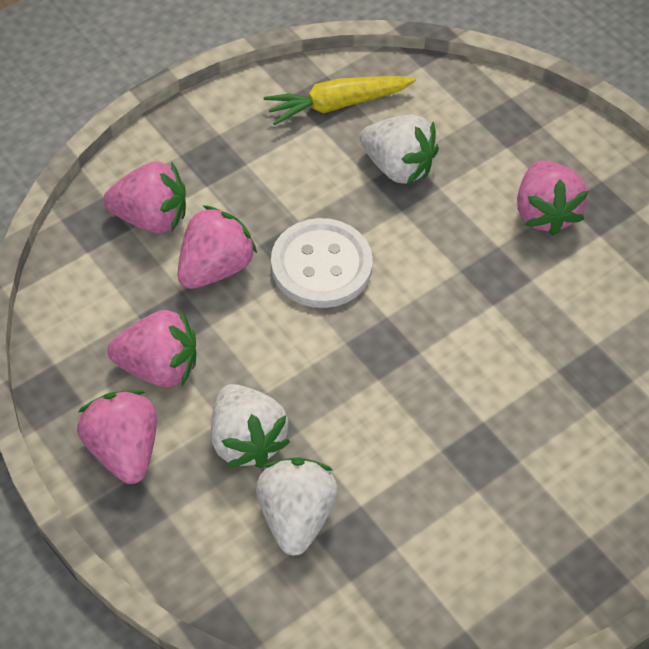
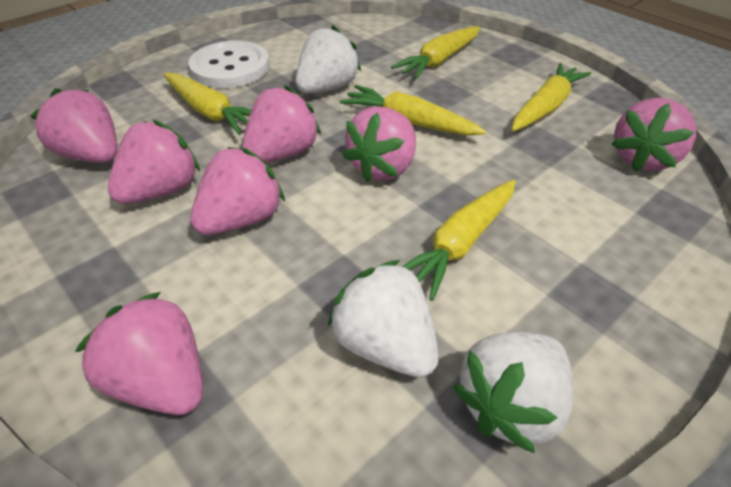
pink strawberry: 5 -> 7
yellow carrot: 1 -> 5

